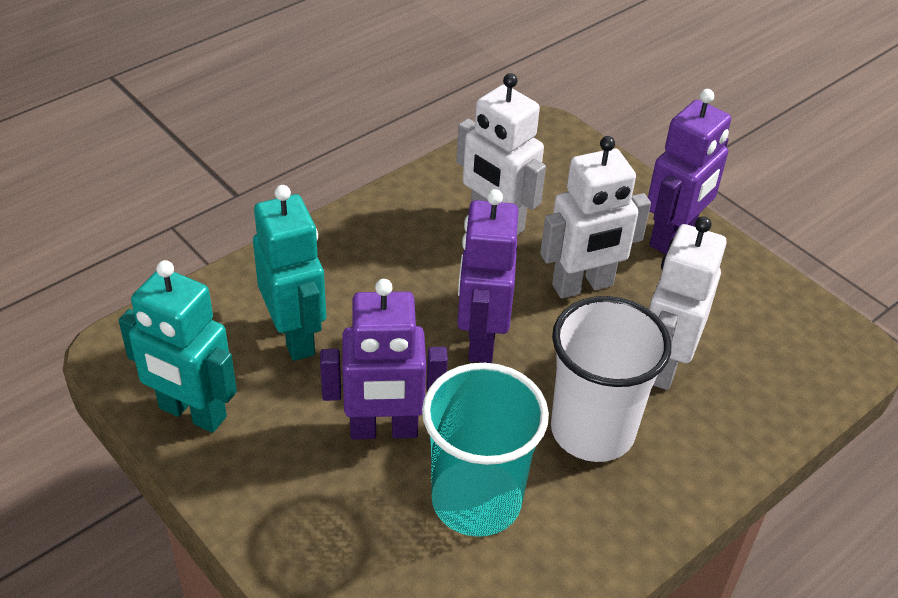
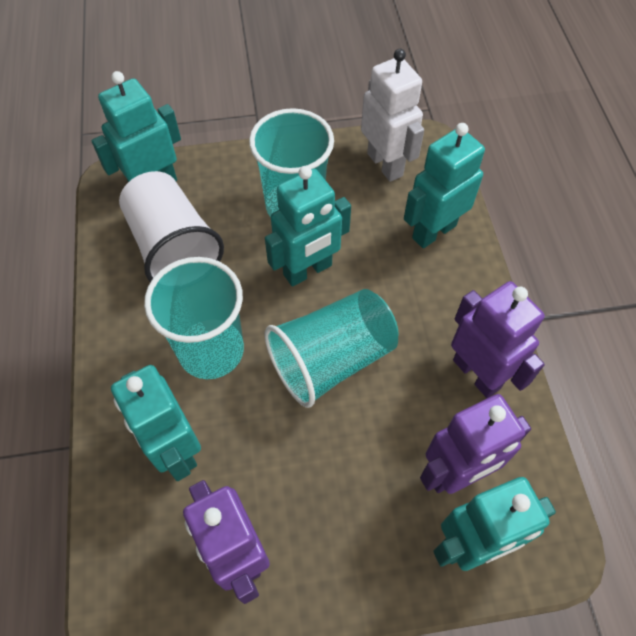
turquoise cup: 1 -> 3
turquoise robot: 2 -> 5
white robot: 3 -> 1

